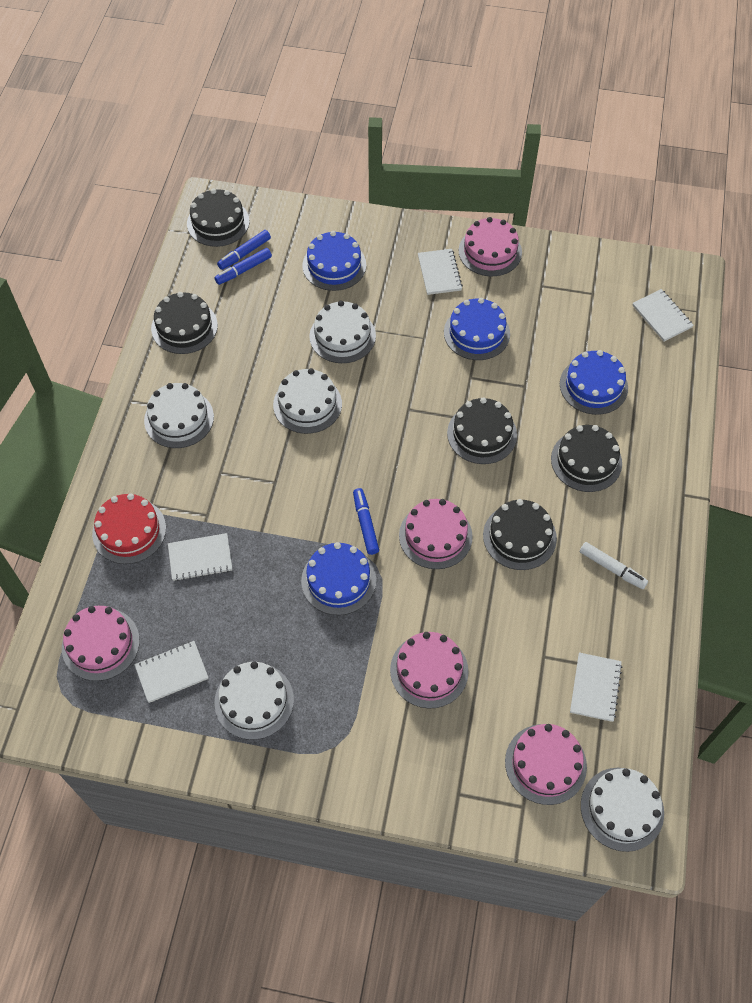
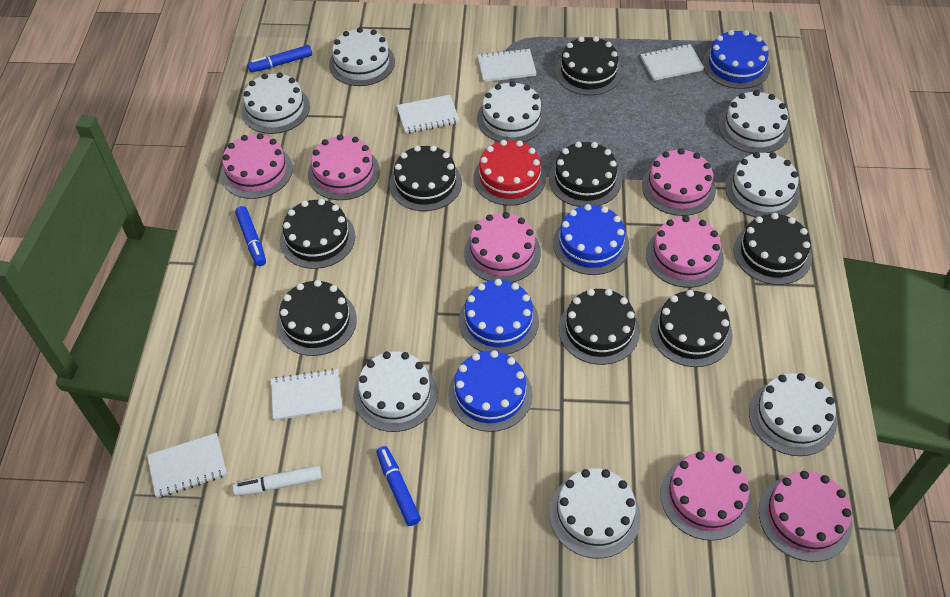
black cake: 5 -> 8
pink cake: 5 -> 7
white cake: 5 -> 8

